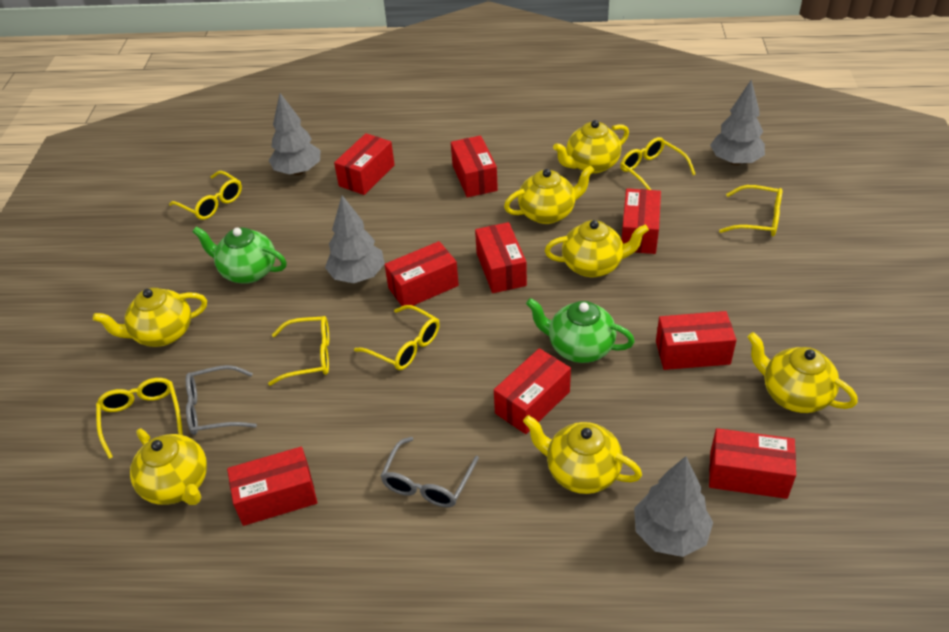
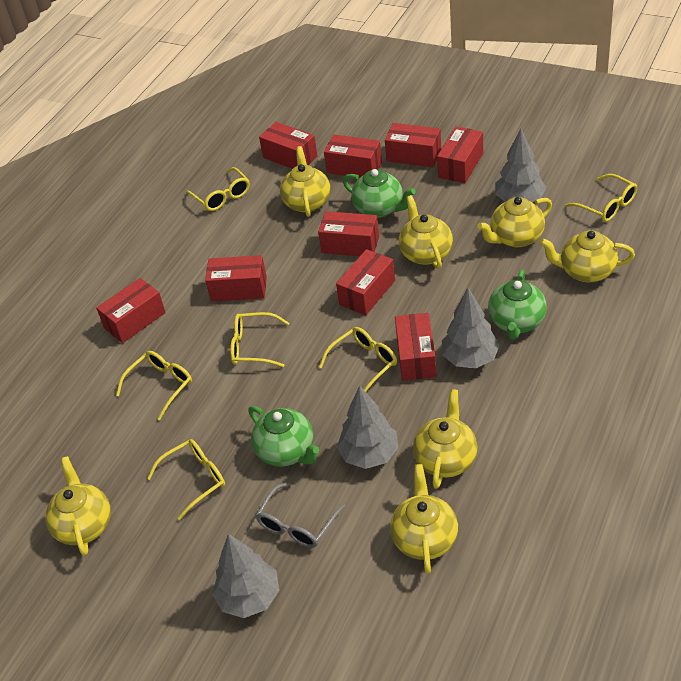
green teapot: 2 -> 3
grey glasses: 2 -> 1

